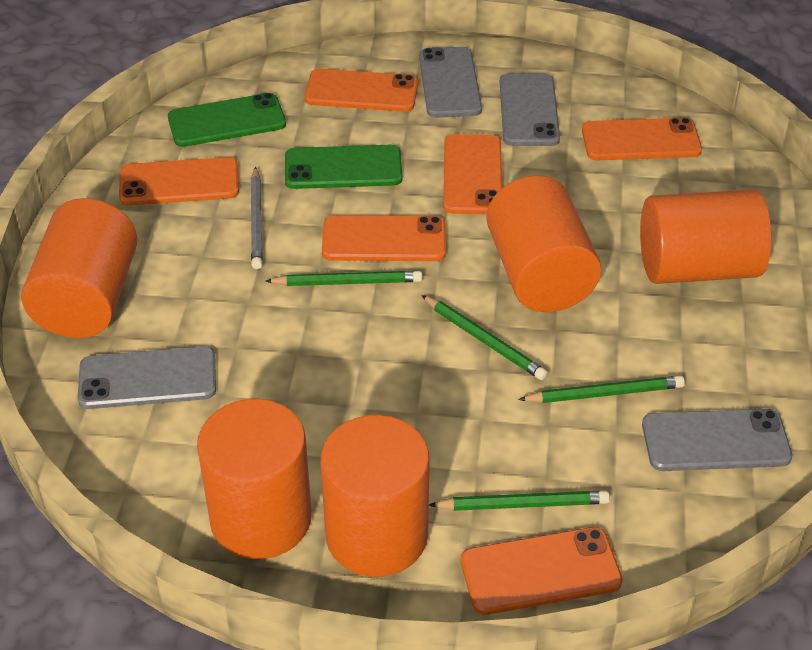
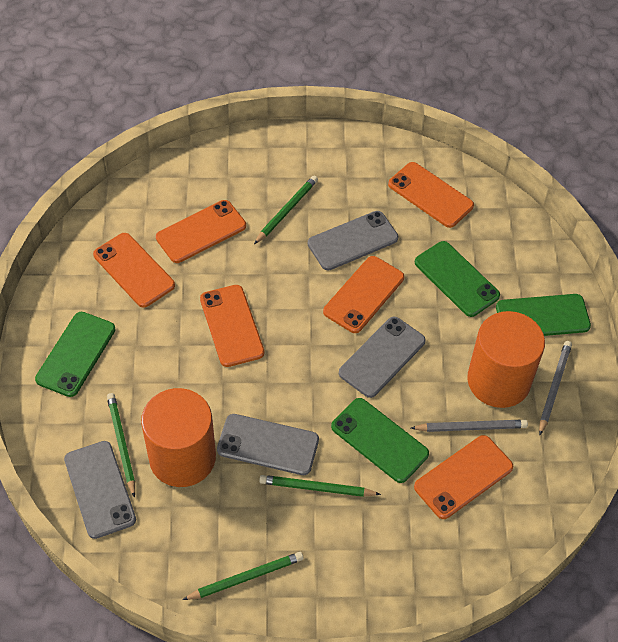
green phone: 2 -> 4
grey pencil: 1 -> 2
orange cylinder: 5 -> 2

